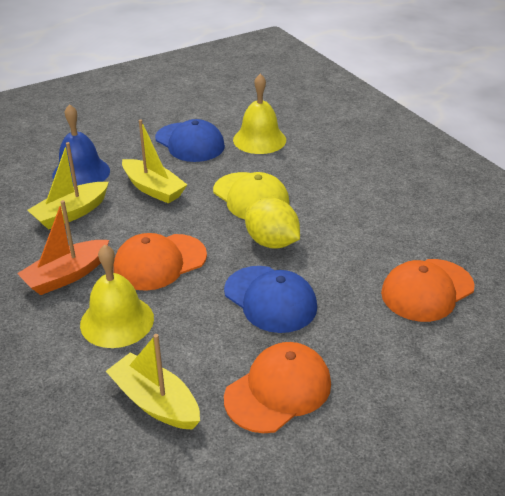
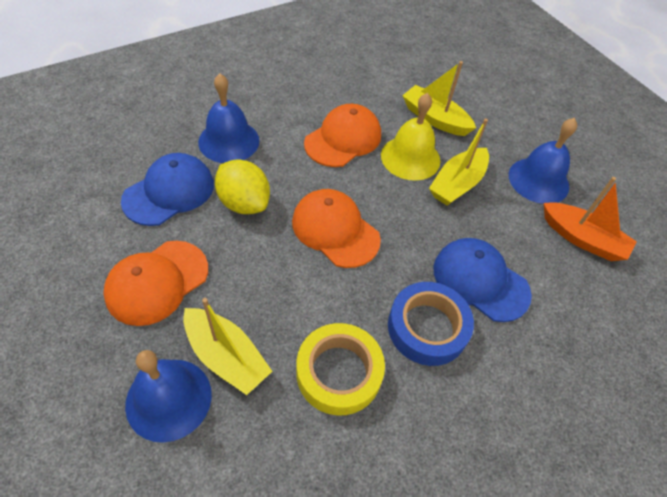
blue bell: 1 -> 3
blue tape: 0 -> 1
yellow bell: 2 -> 1
yellow cap: 1 -> 0
yellow tape: 0 -> 1

